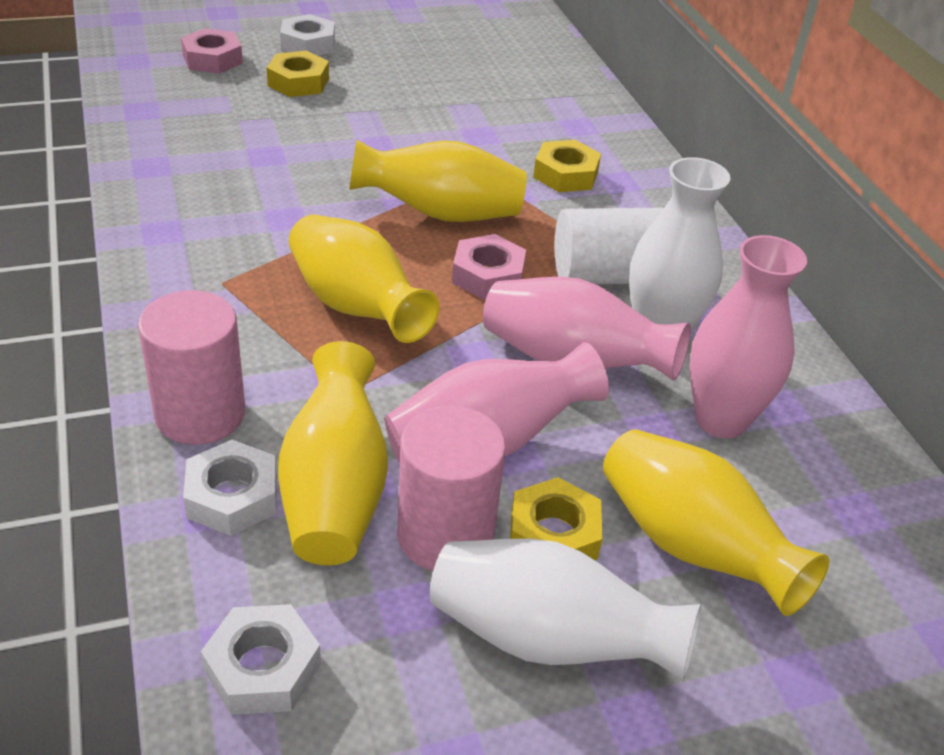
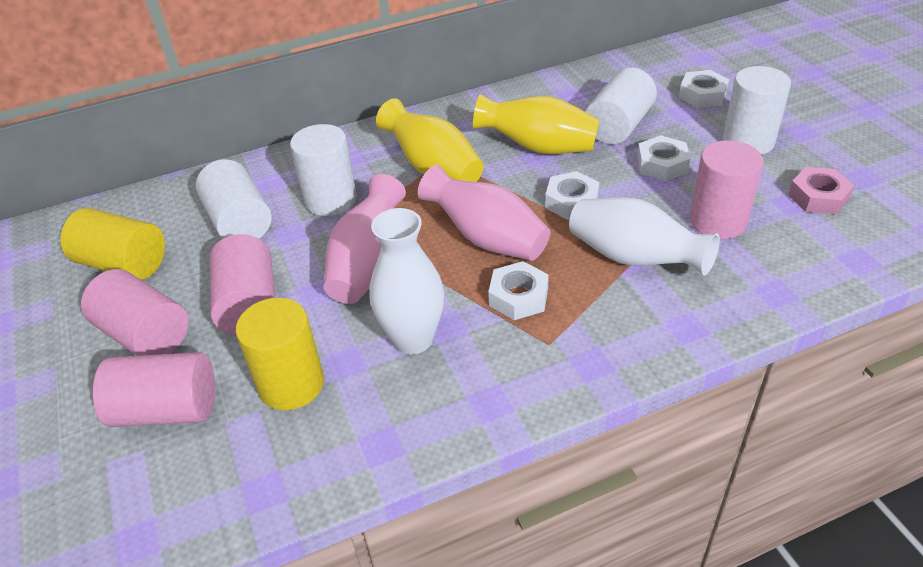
pink cylinder: 2 -> 4
pink nut: 2 -> 1
pink vase: 3 -> 2
white cylinder: 1 -> 4
white nut: 3 -> 4
yellow cylinder: 0 -> 2
yellow nut: 3 -> 0
yellow vase: 4 -> 2

